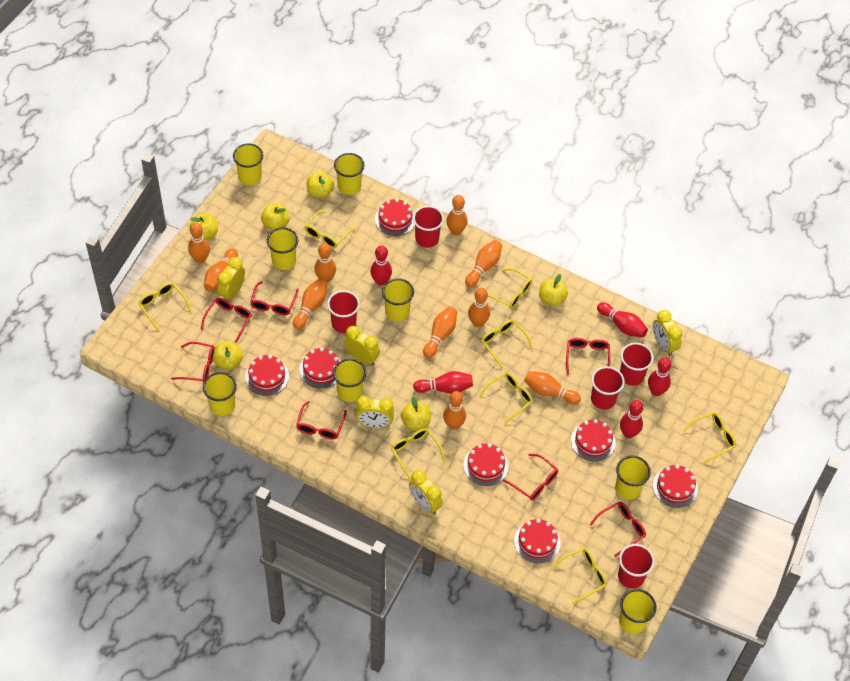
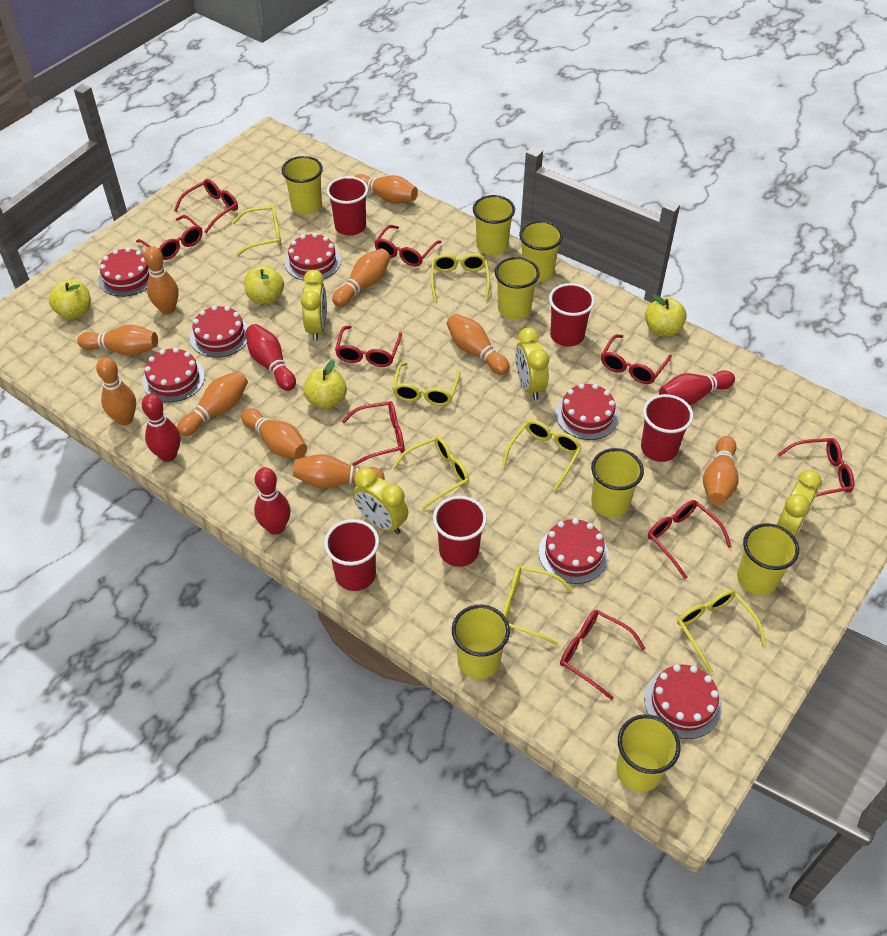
red bowling pin: 5 -> 4
red glasses: 7 -> 9
yellow apple: 6 -> 4
yellow clock: 5 -> 4
yellow glasses: 8 -> 7

